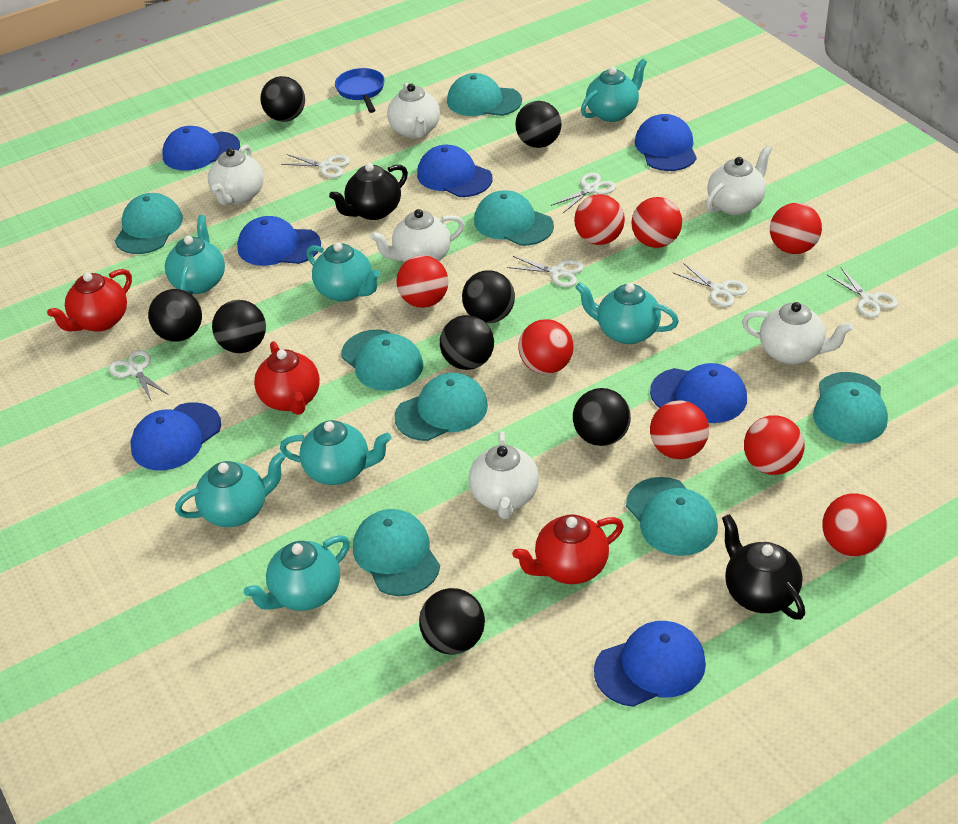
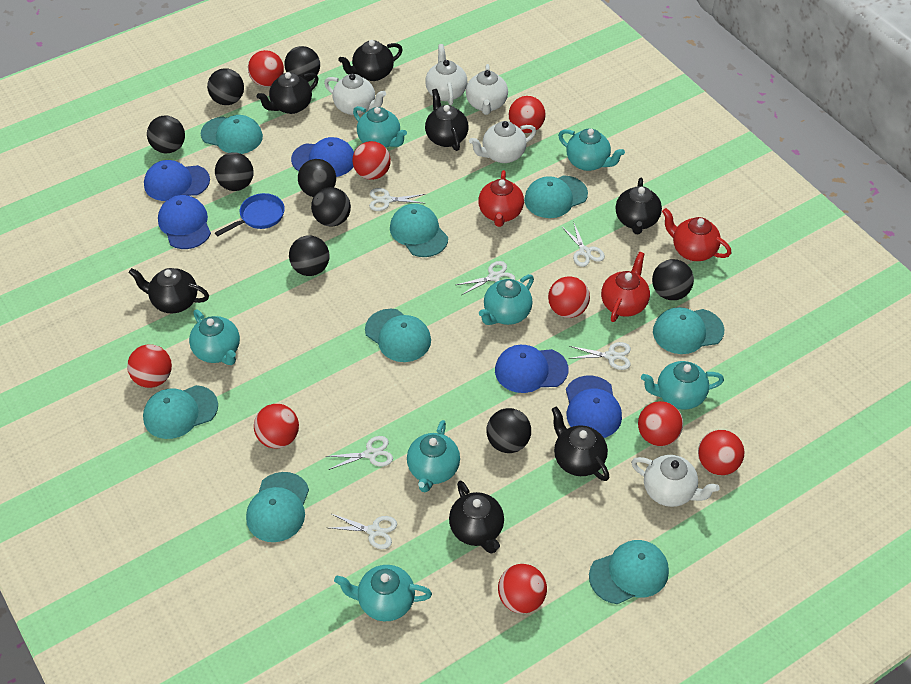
black ball: 8 -> 9
black teapot: 2 -> 7
blue cap: 7 -> 5
red ball: 8 -> 9
white teapot: 6 -> 5

